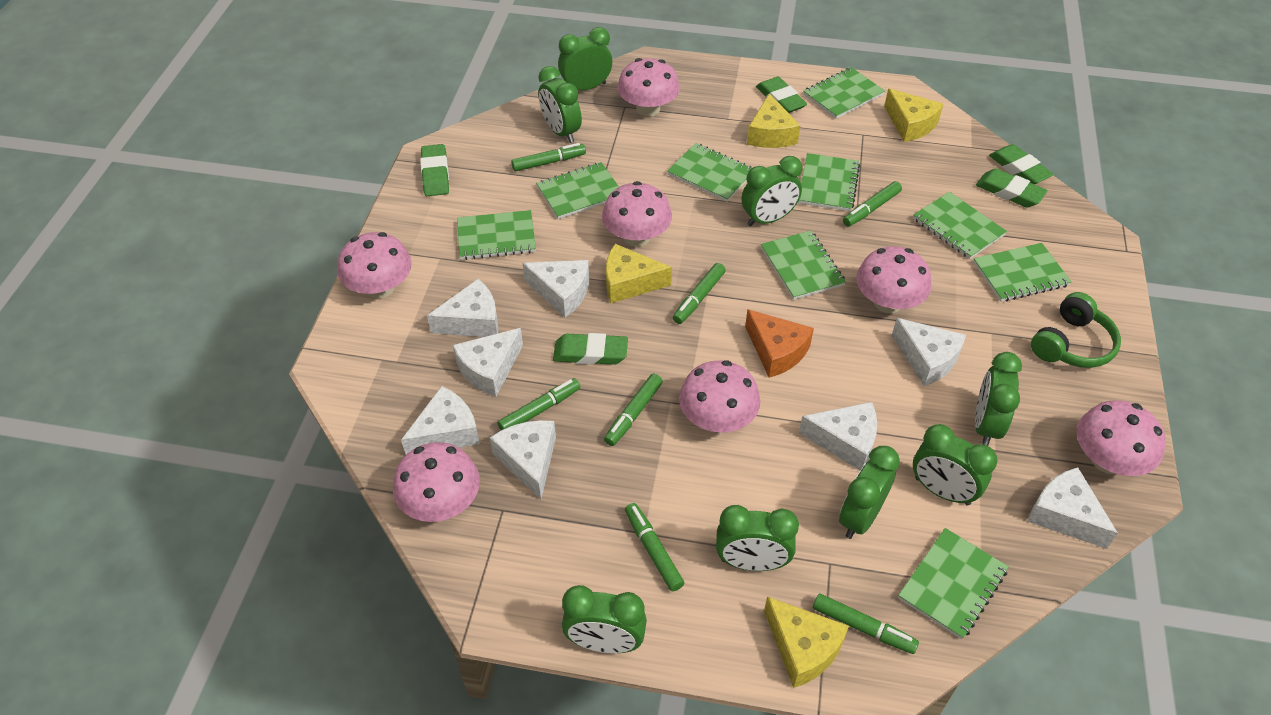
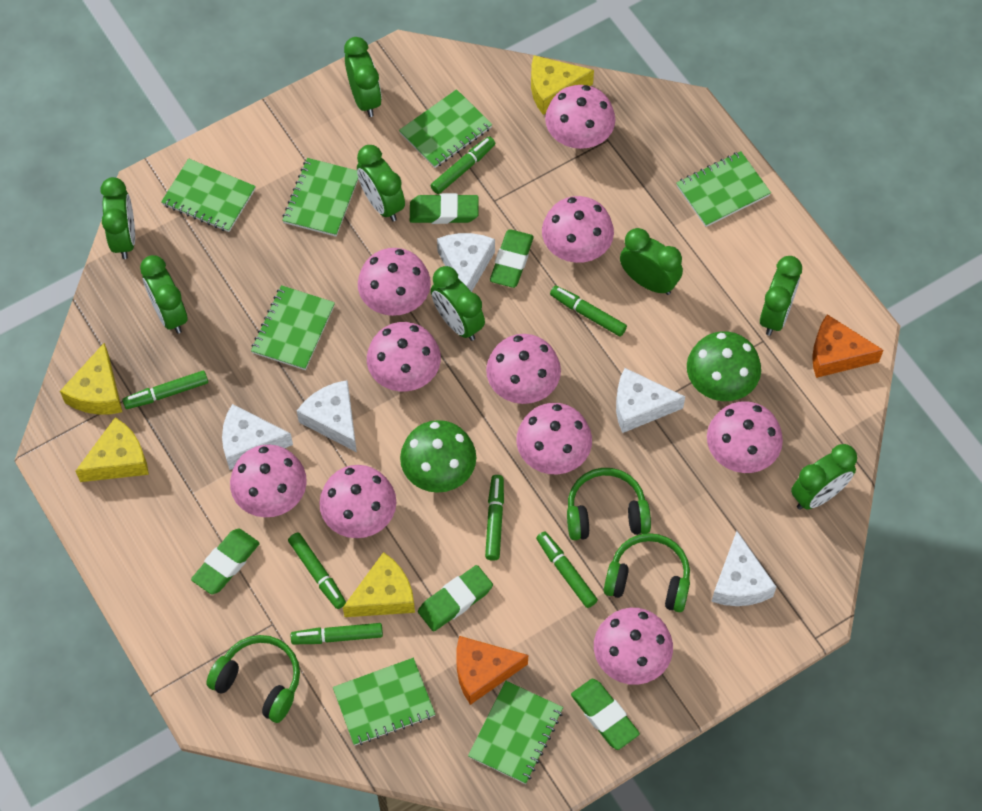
green headphones: 1 -> 3
green mushroom: 0 -> 2
green notebook: 9 -> 7
orange cheese: 1 -> 2
pink mushroom: 7 -> 10
white cheese: 8 -> 5

